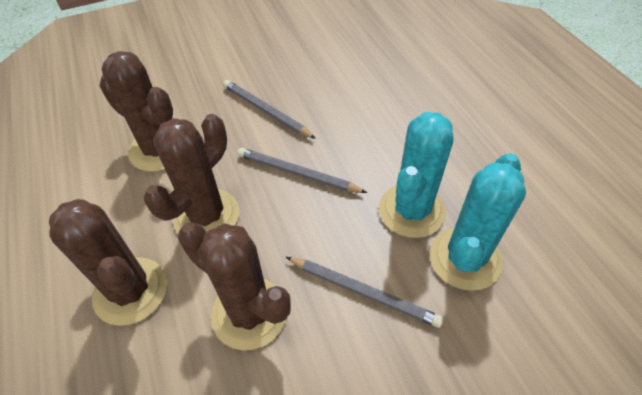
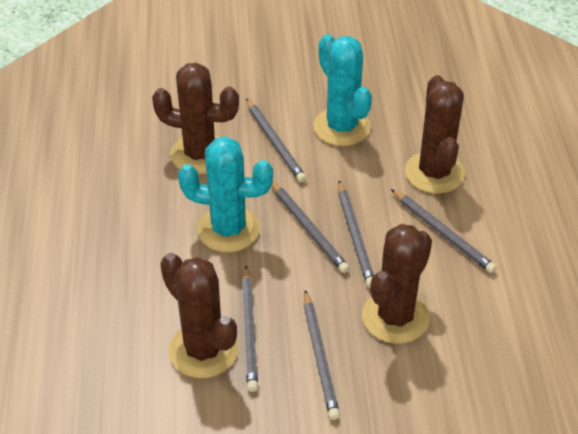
grey pencil: 3 -> 6

